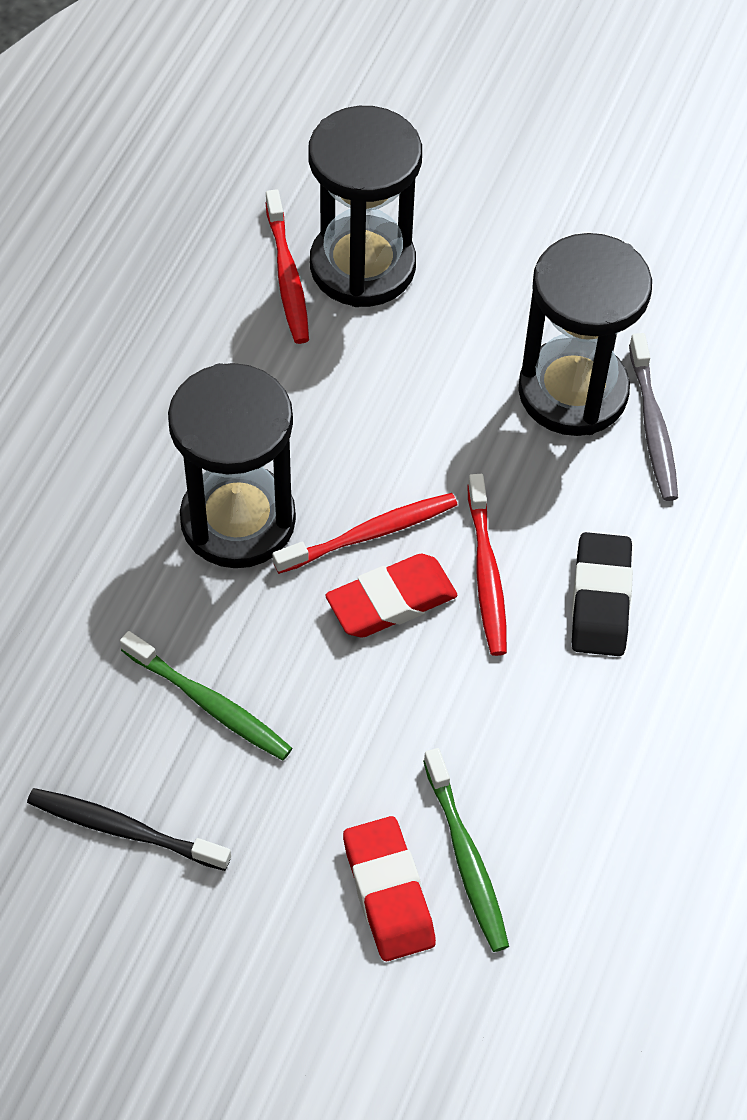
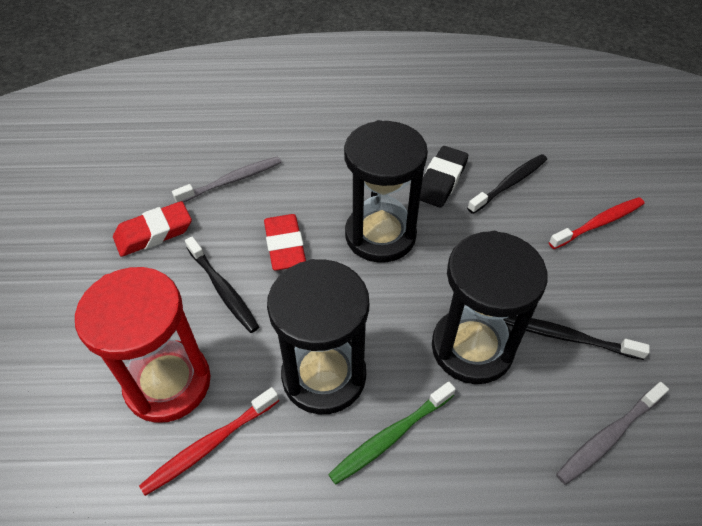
black toothbrush: 1 -> 3
green toothbrush: 2 -> 1
grey toothbrush: 1 -> 2
red hourglass: 0 -> 1
red toothbrush: 3 -> 2

